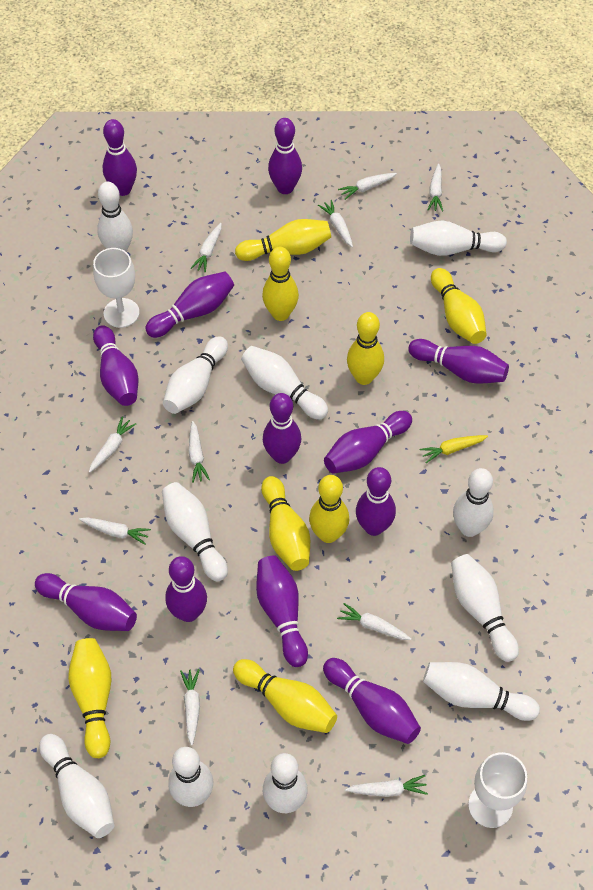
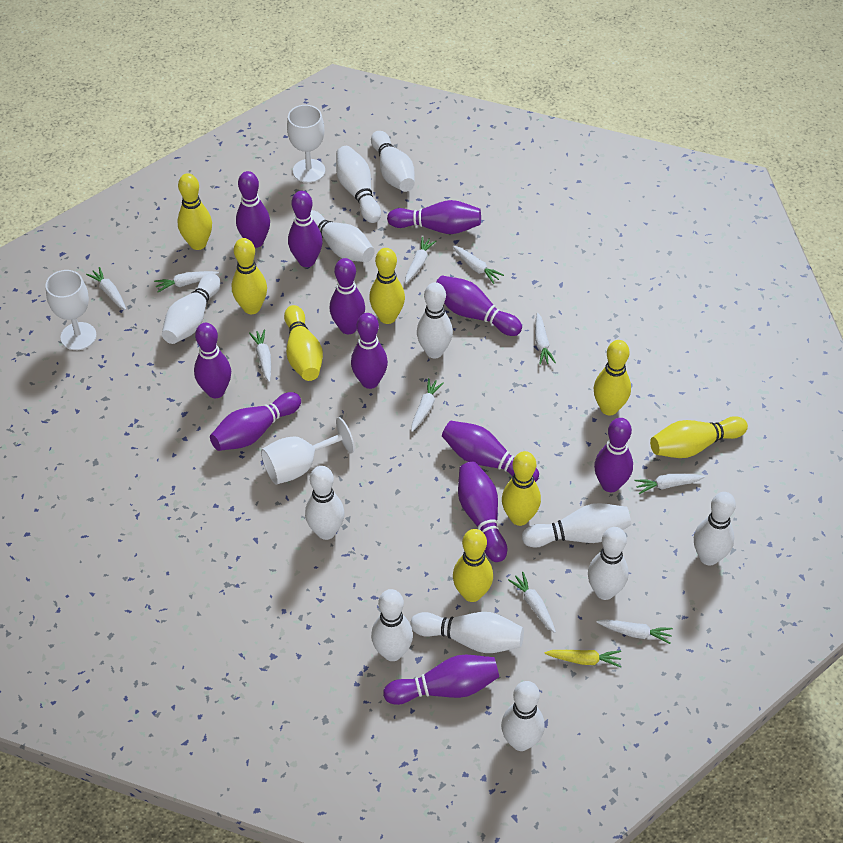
white bowling pin: 11 -> 12
white goblet: 2 -> 3

